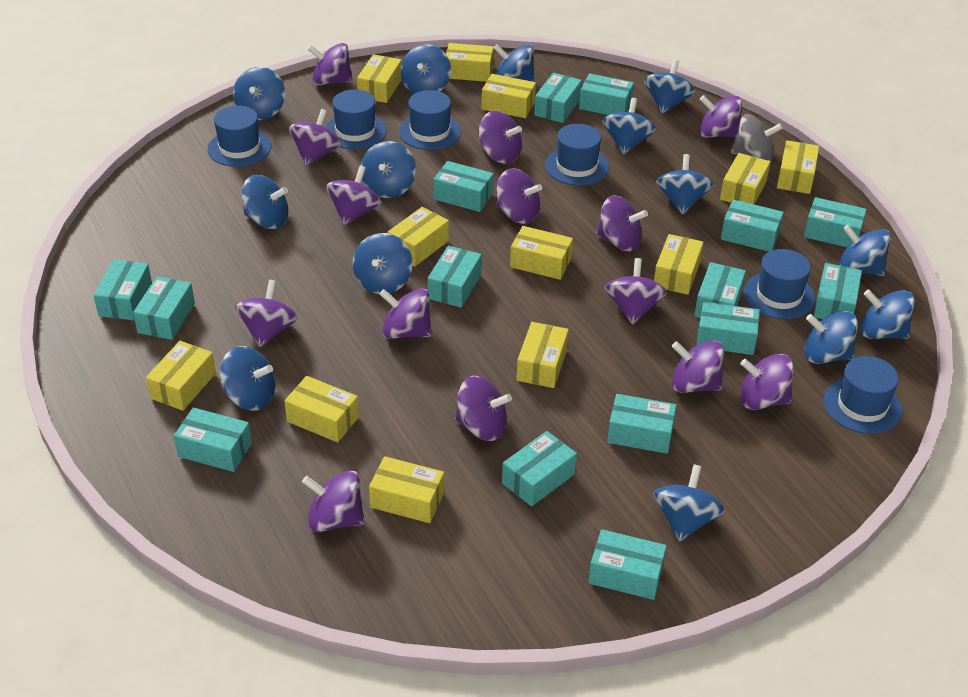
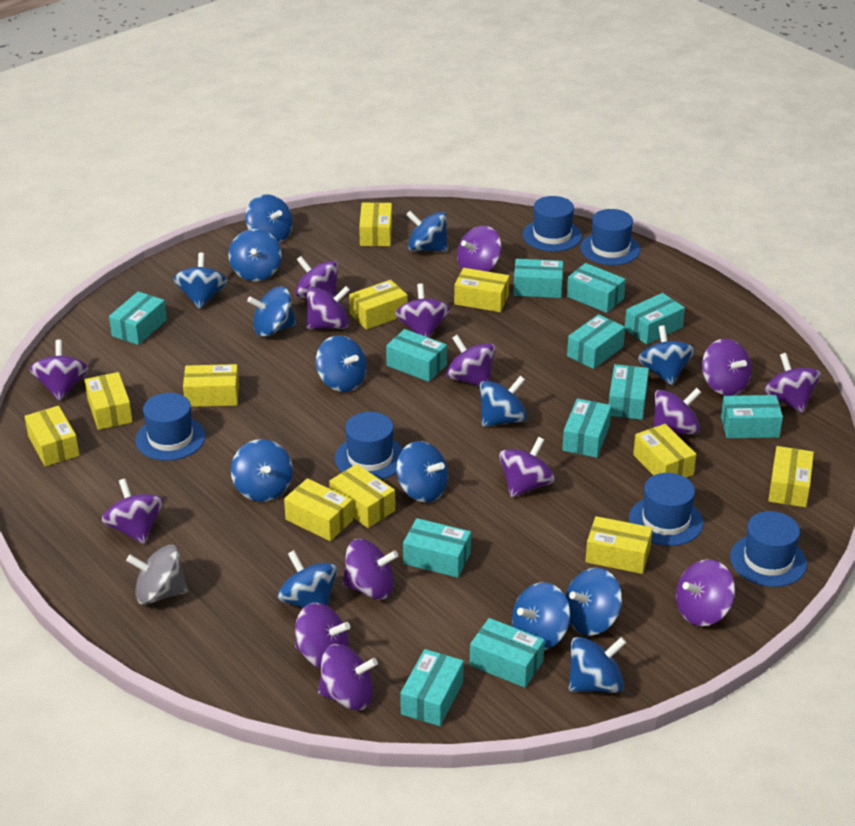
purple spinning top: 14 -> 15
turquoise box: 15 -> 12
yellow box: 12 -> 11

